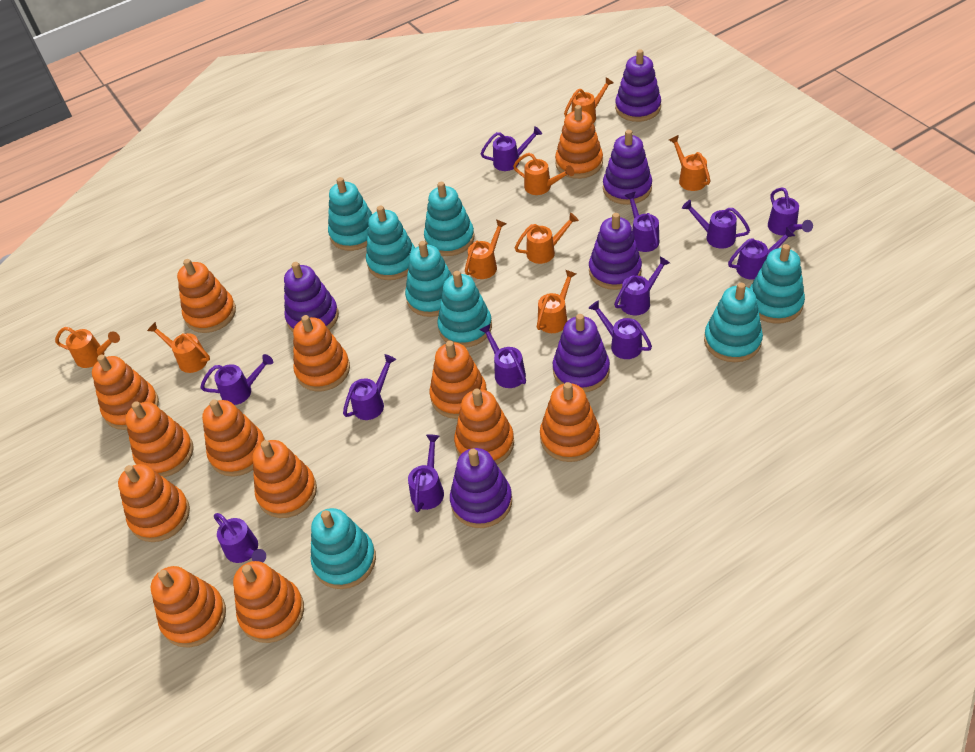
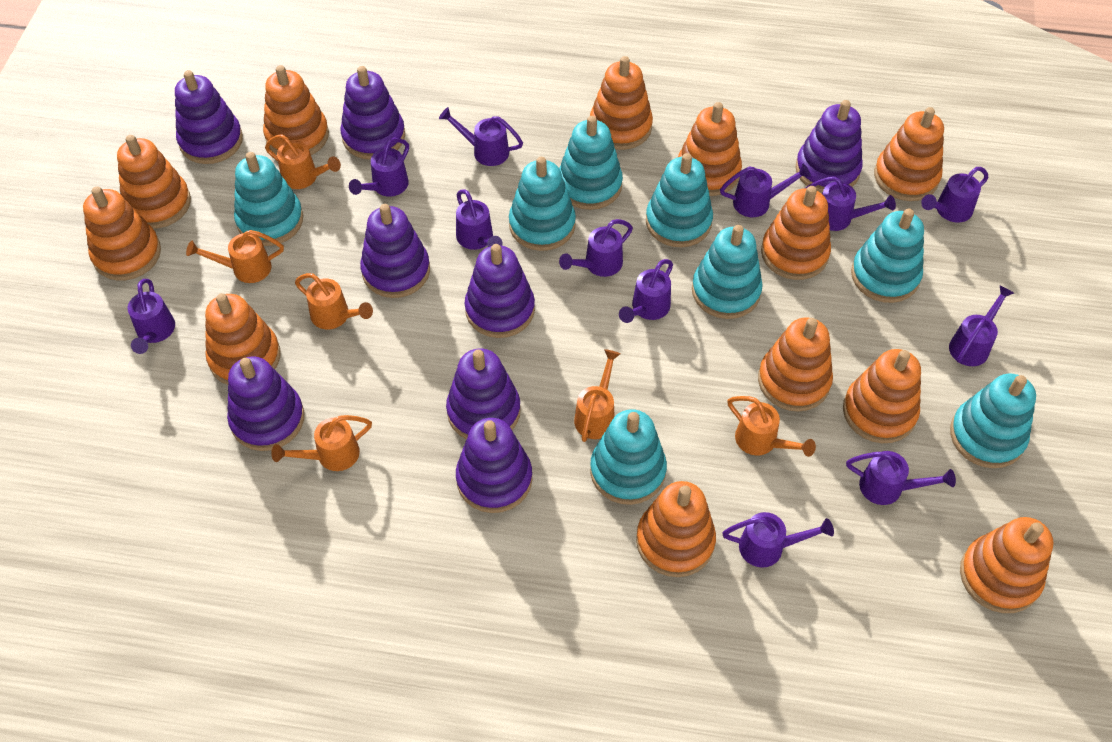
orange stacking toy: 13 -> 12
orange watering can: 8 -> 6
purple stacking toy: 6 -> 8

